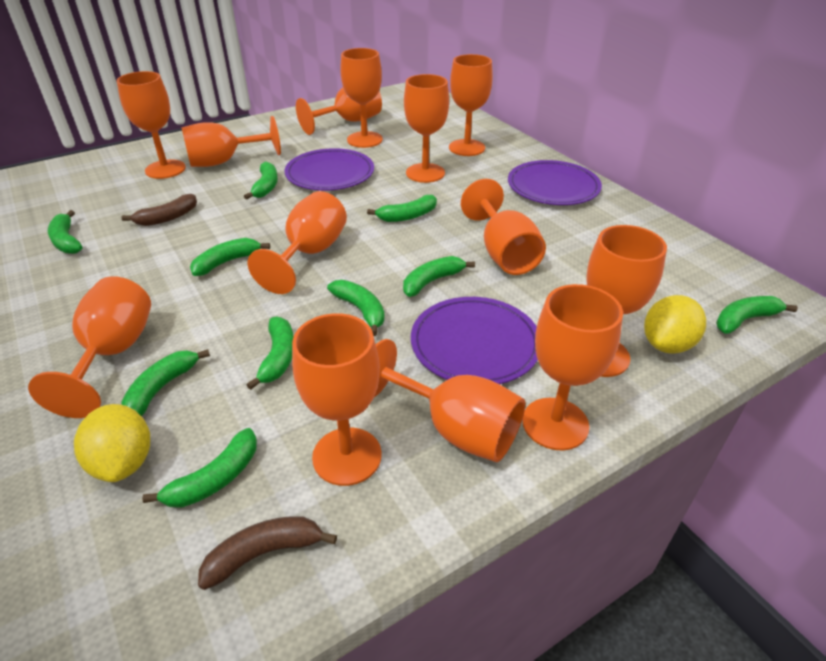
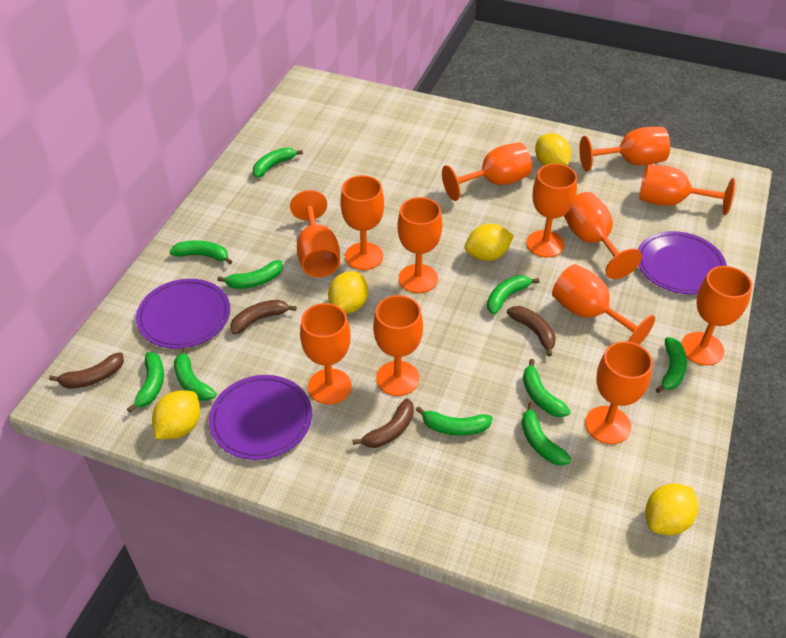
brown banana: 2 -> 4
yellow lemon: 2 -> 5

